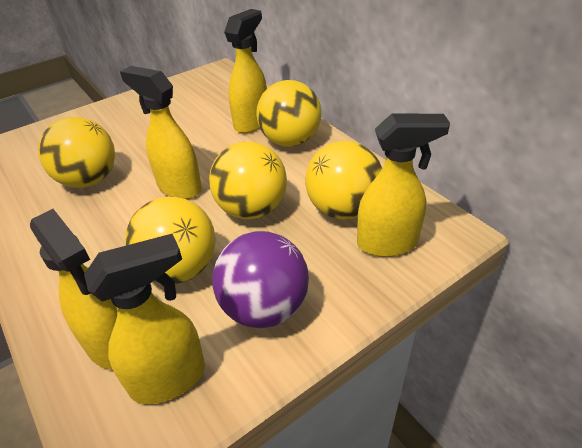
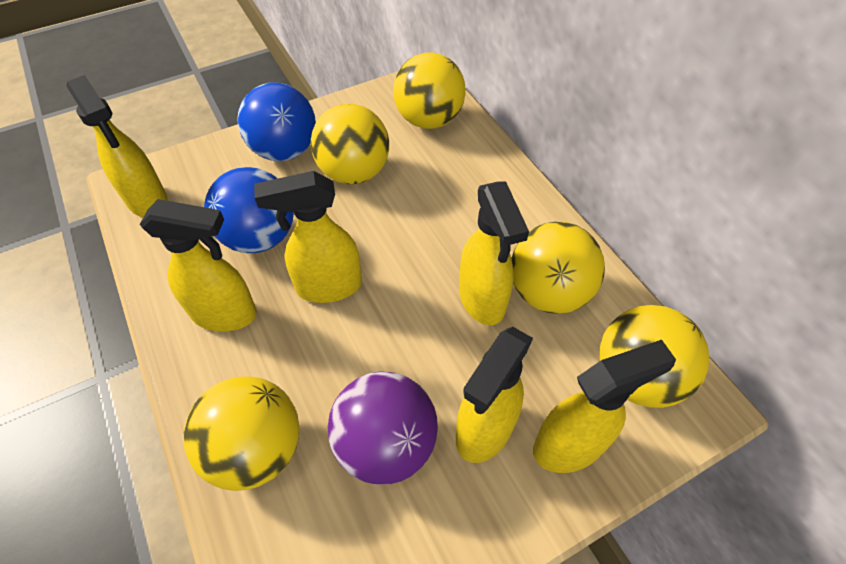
blue ball: 0 -> 2
yellow spray bottle: 5 -> 6

